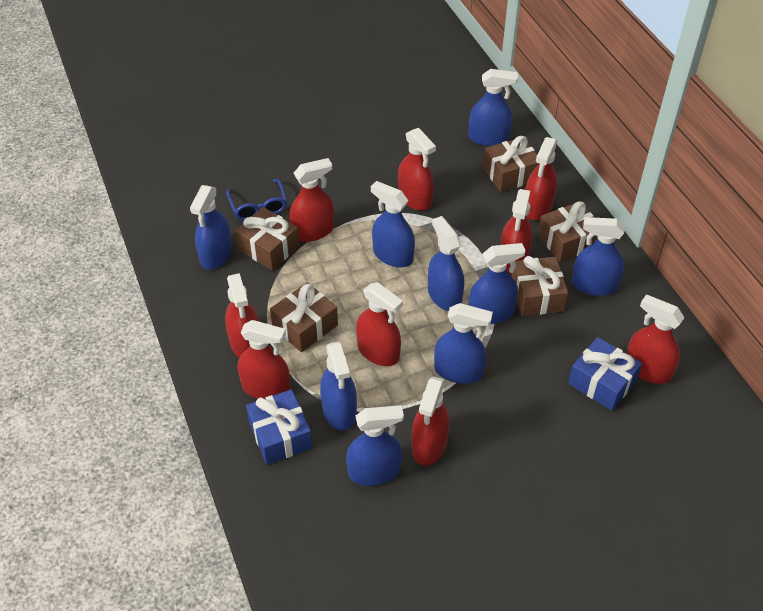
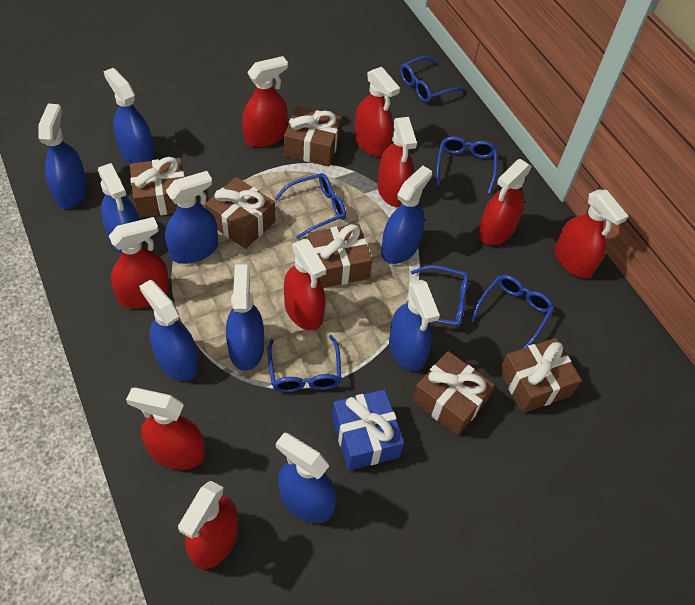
blue gift: 2 -> 1
blue glasses: 1 -> 6
brown gift: 5 -> 6

